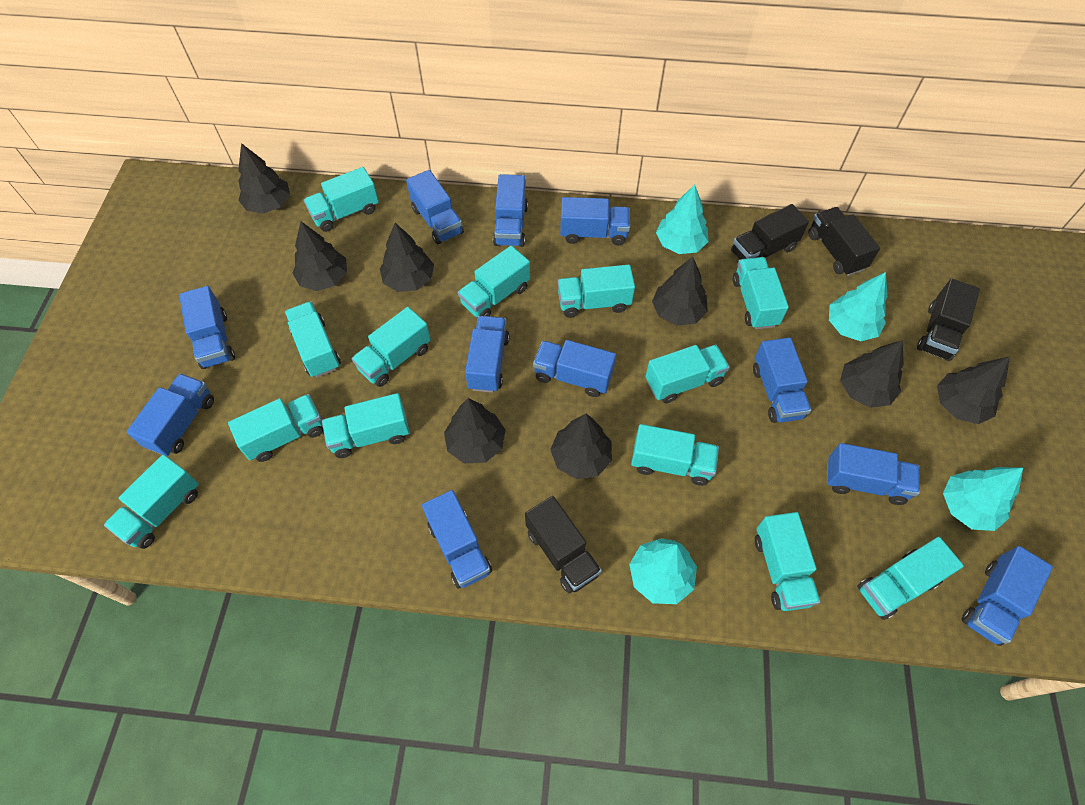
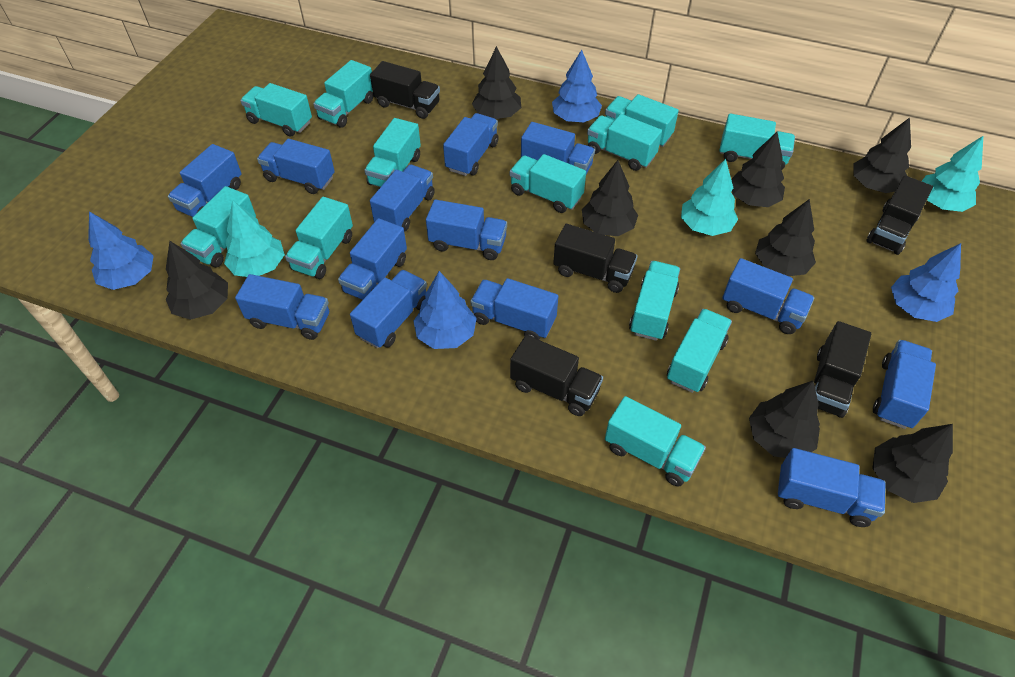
black truck: 4 -> 5
blue tree: 0 -> 4
blue truck: 11 -> 13
turquoise tree: 4 -> 3
turquoise truck: 13 -> 12

